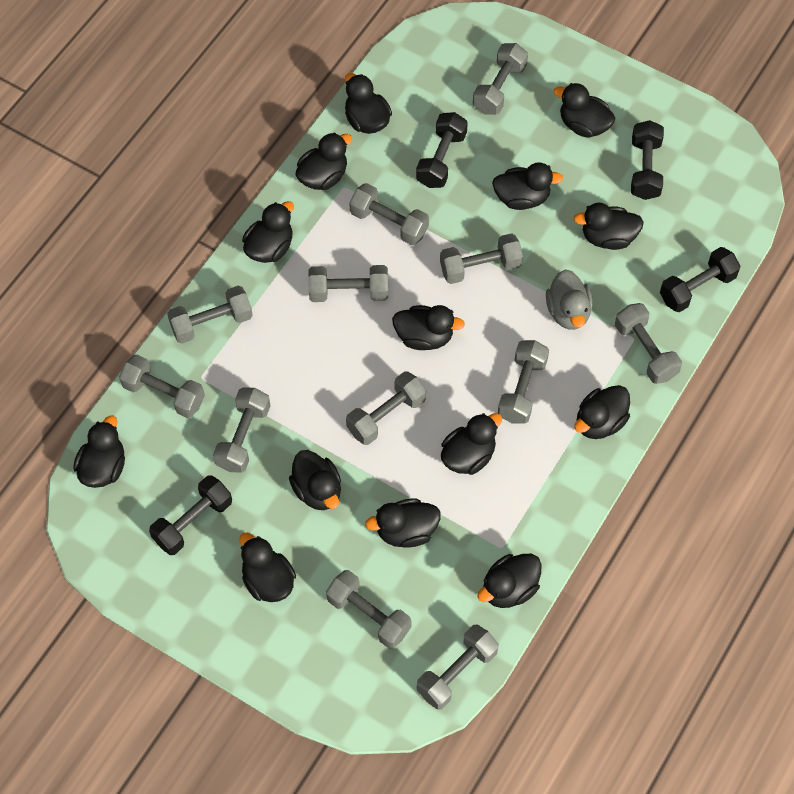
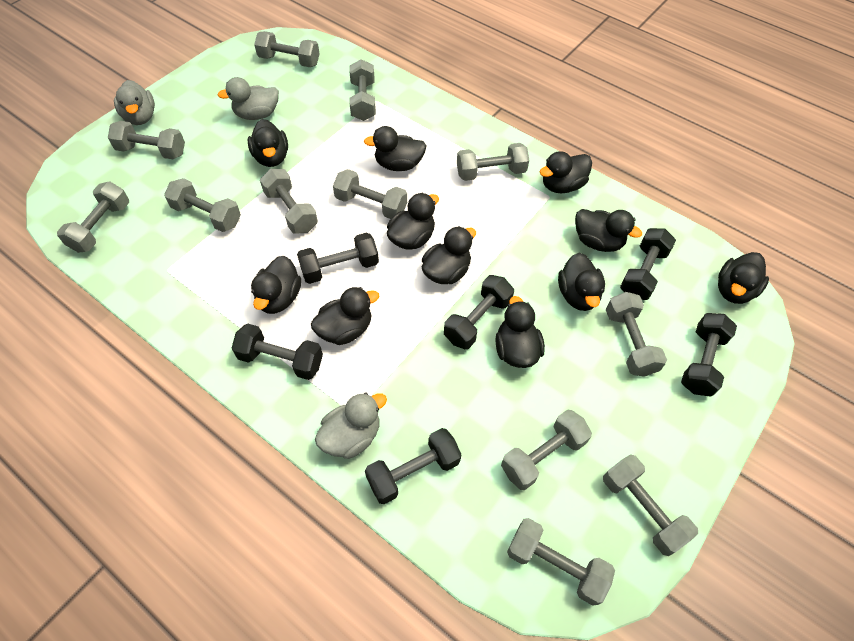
black duck: 14 -> 11
black dumbbell: 4 -> 6
grey duck: 1 -> 3

